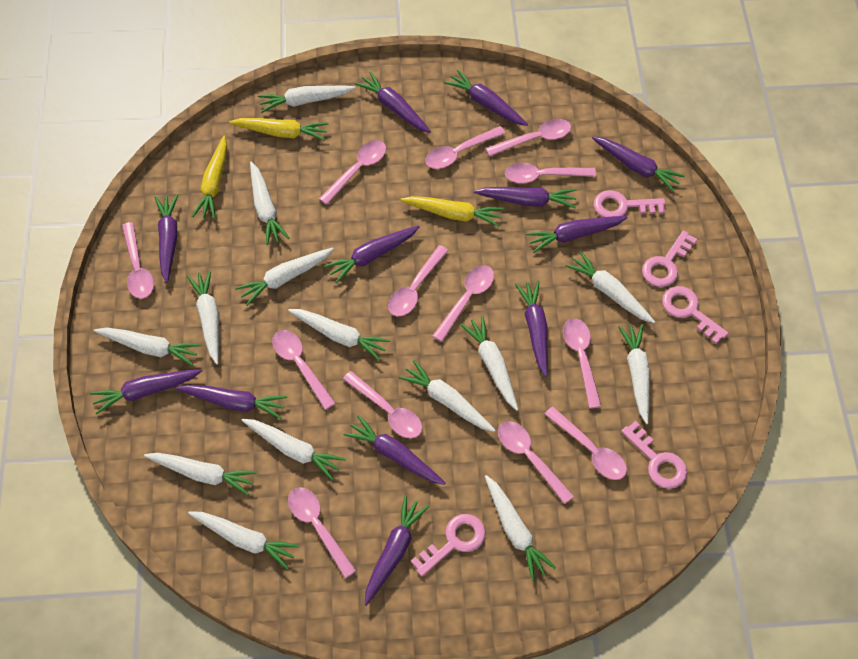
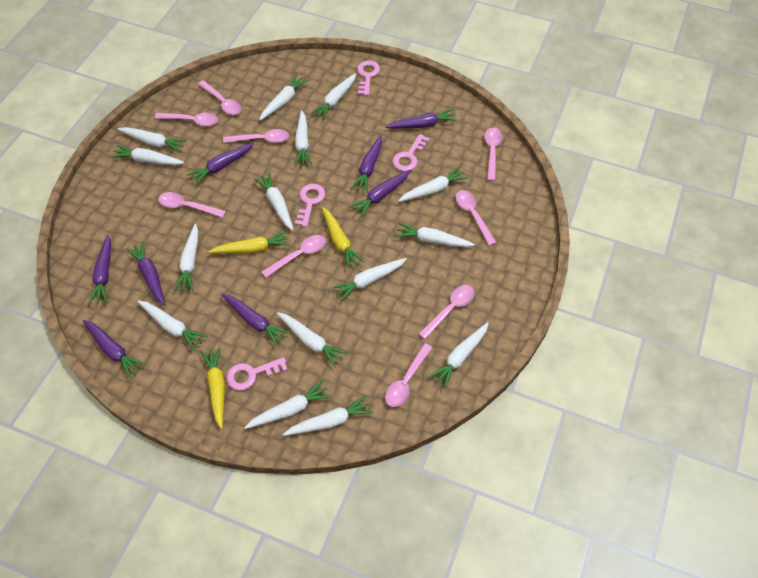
pink key: 5 -> 4
pink spoon: 13 -> 9
purple carrot: 12 -> 8
white carrot: 14 -> 15

